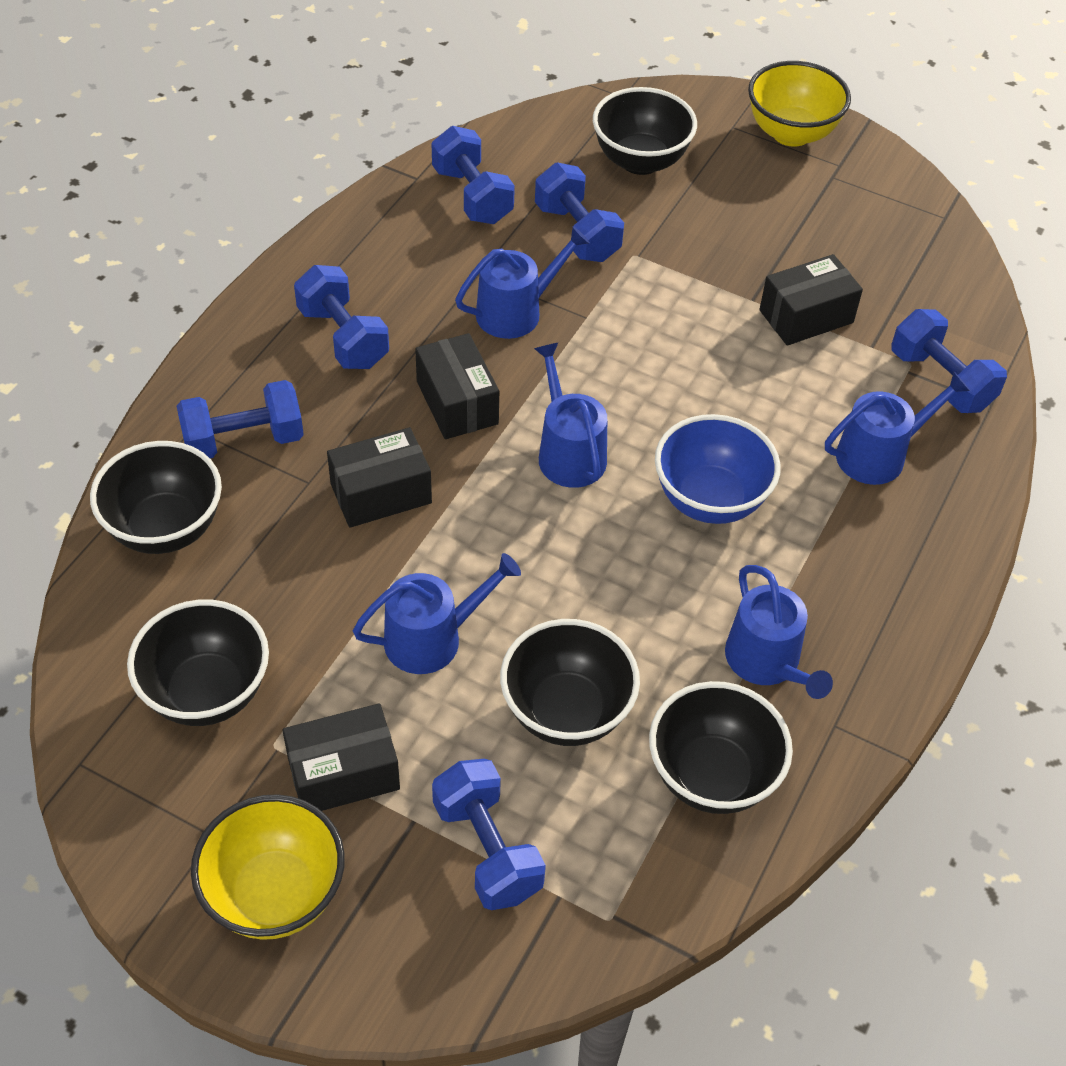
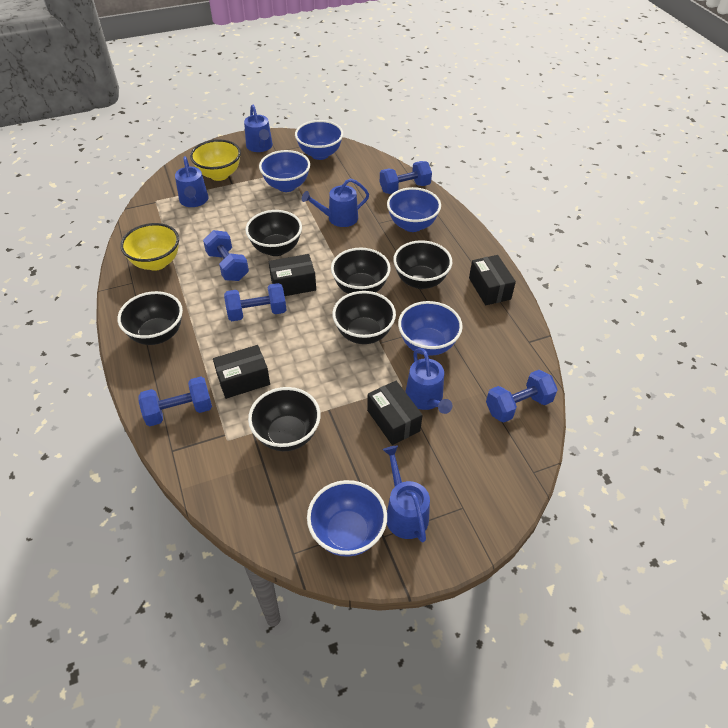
black bowl: 5 -> 6
blue bowl: 1 -> 5
blue dumbbell: 6 -> 5

